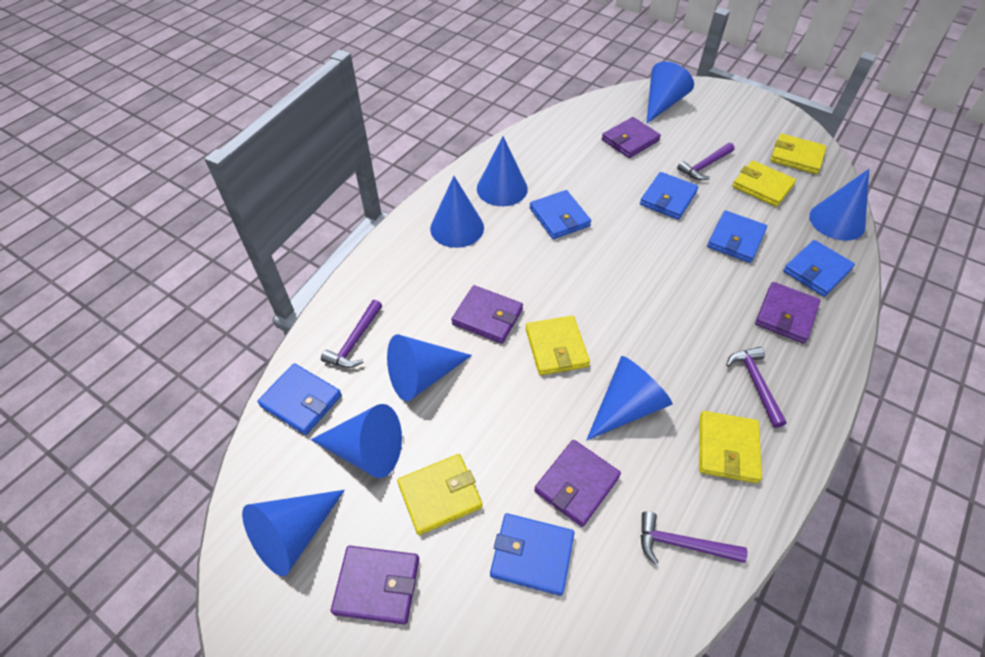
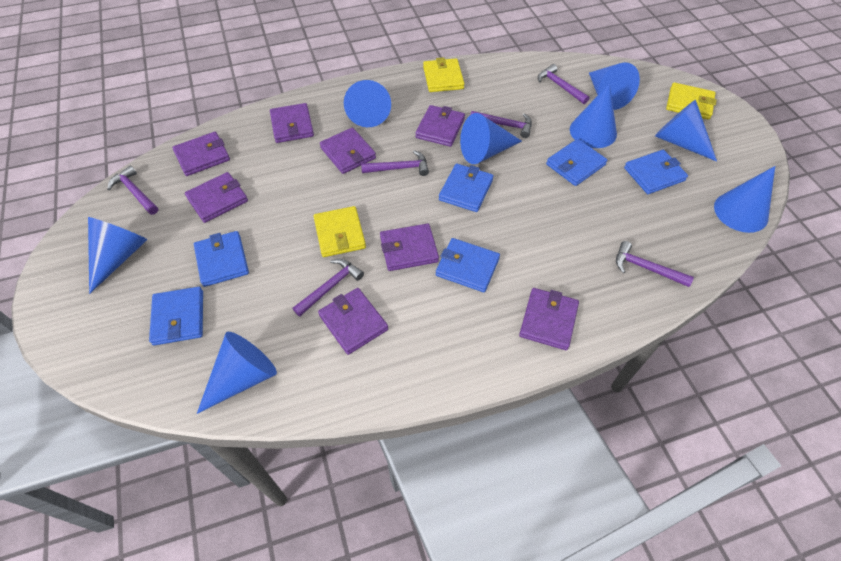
purple hammer: 4 -> 6
purple wallet: 5 -> 8
yellow wallet: 5 -> 3

